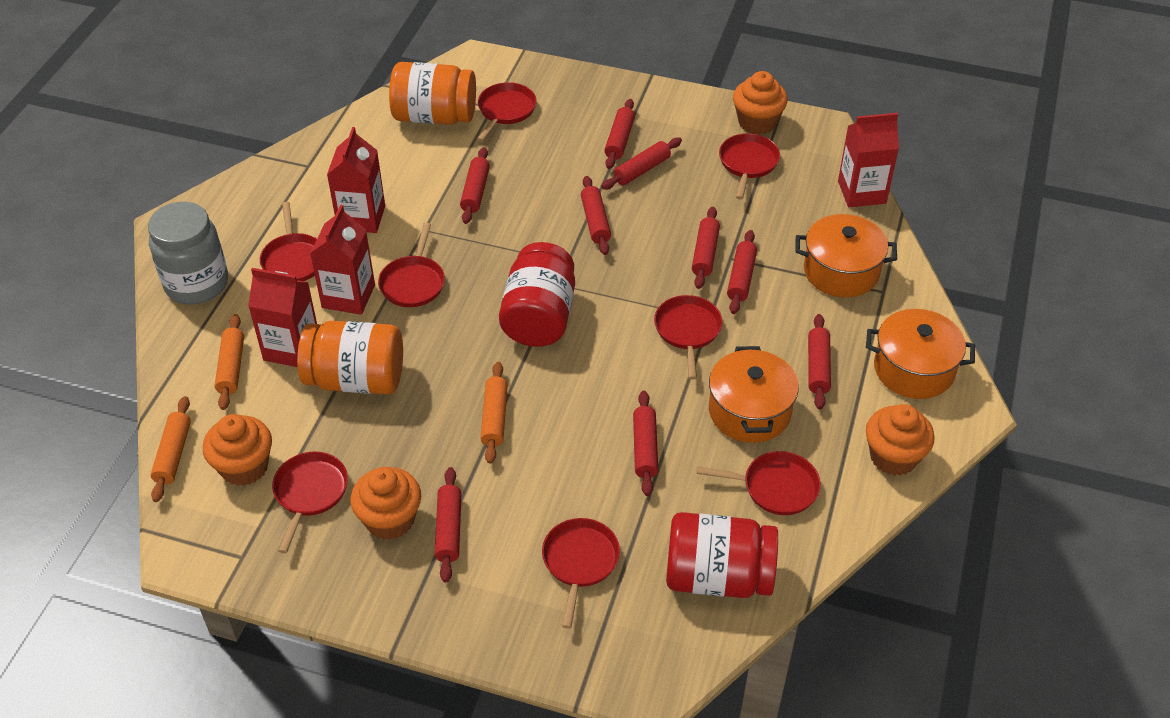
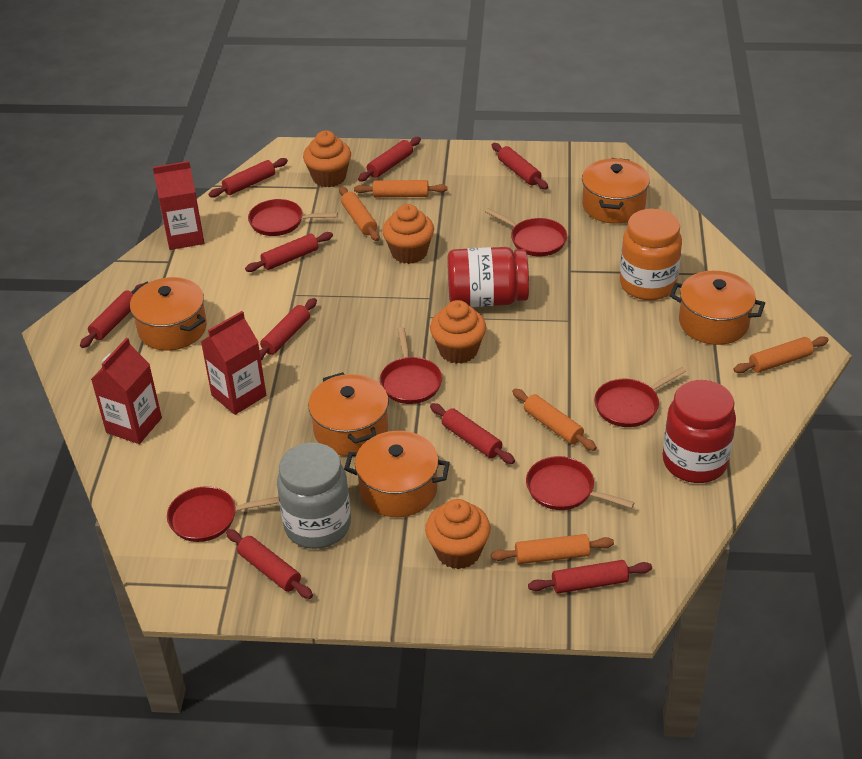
orange jar: 2 -> 1
orange pot: 3 -> 5
orange rolling pin: 3 -> 5
red carton: 4 -> 3
red pan: 8 -> 6

